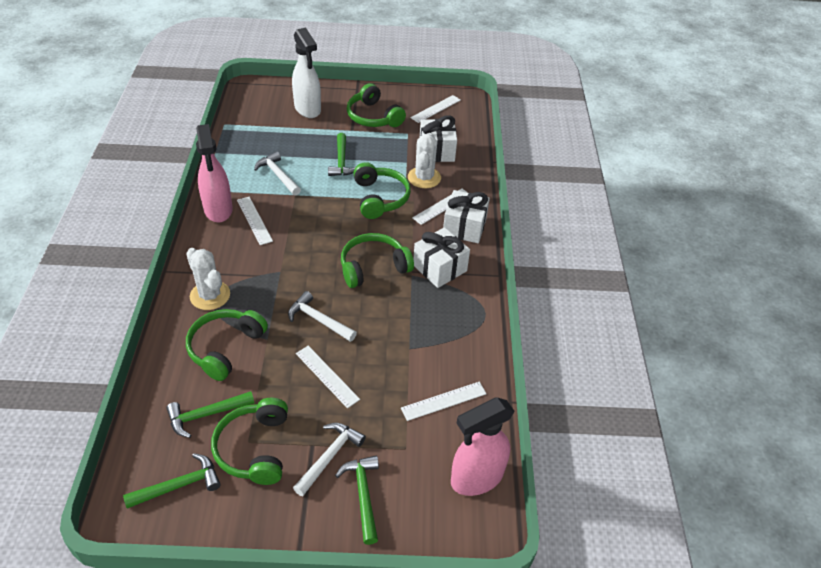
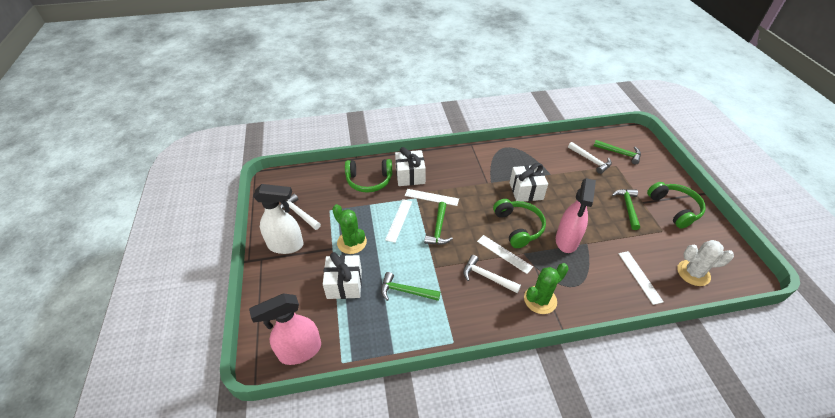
green cactus: 0 -> 2
green headphones: 5 -> 3
white cactus: 2 -> 1
white ruler: 5 -> 4

